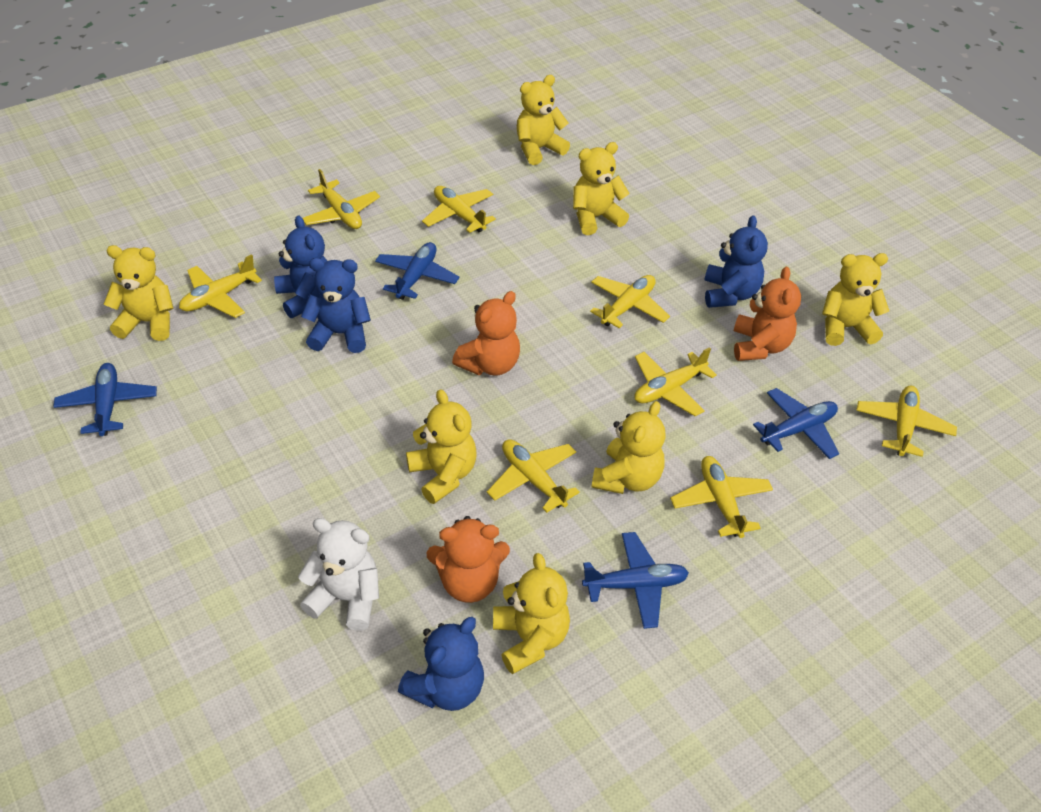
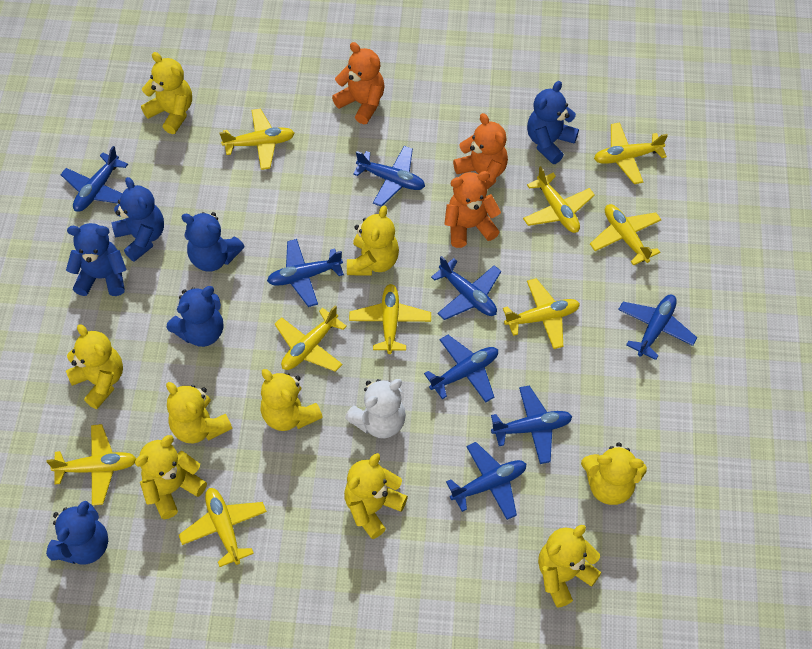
blue plane: 4 -> 8
blue teddy bear: 4 -> 6
yellow plane: 8 -> 9
yellow teddy bear: 7 -> 9

